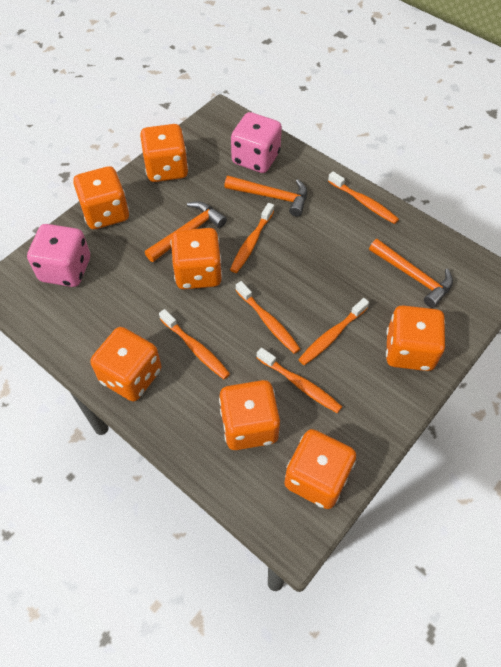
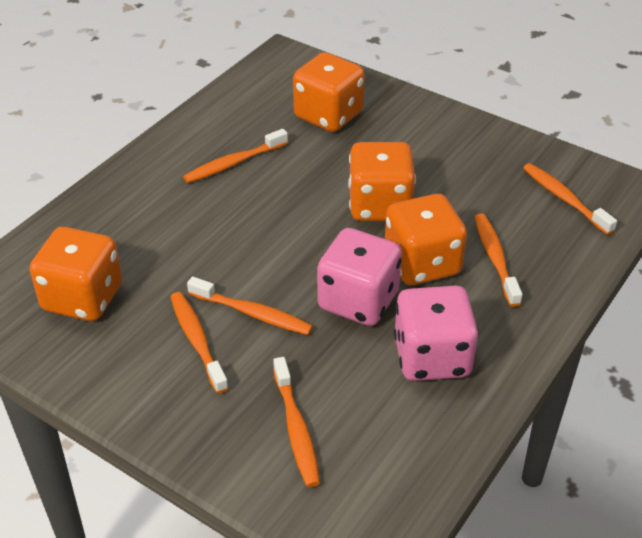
orange dice: 7 -> 4
orange hammer: 3 -> 0

